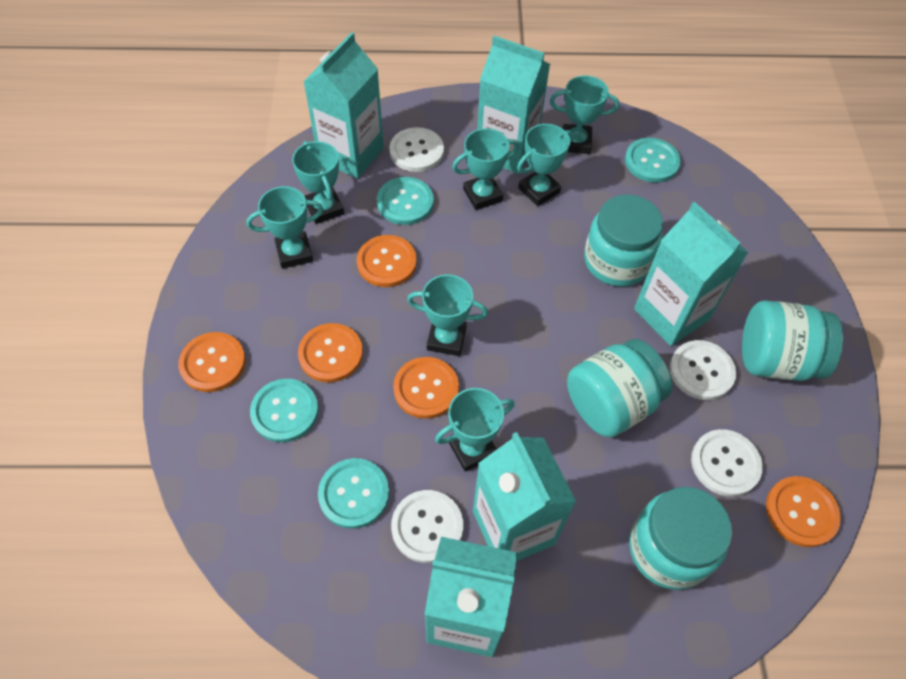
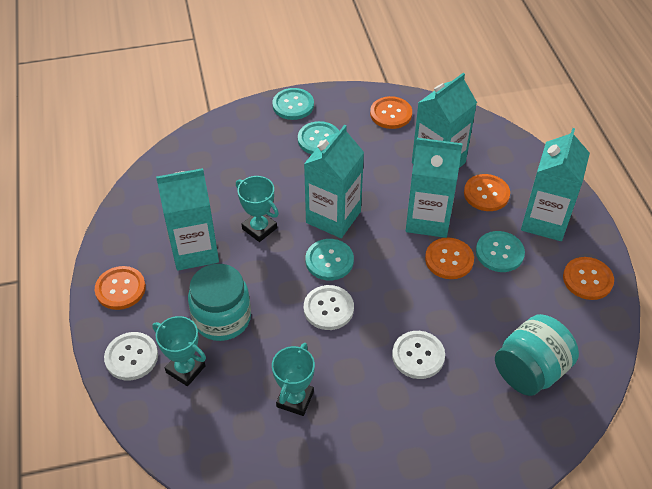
turquoise jar: 4 -> 2
turquoise trophy: 7 -> 3
white button: 4 -> 3

